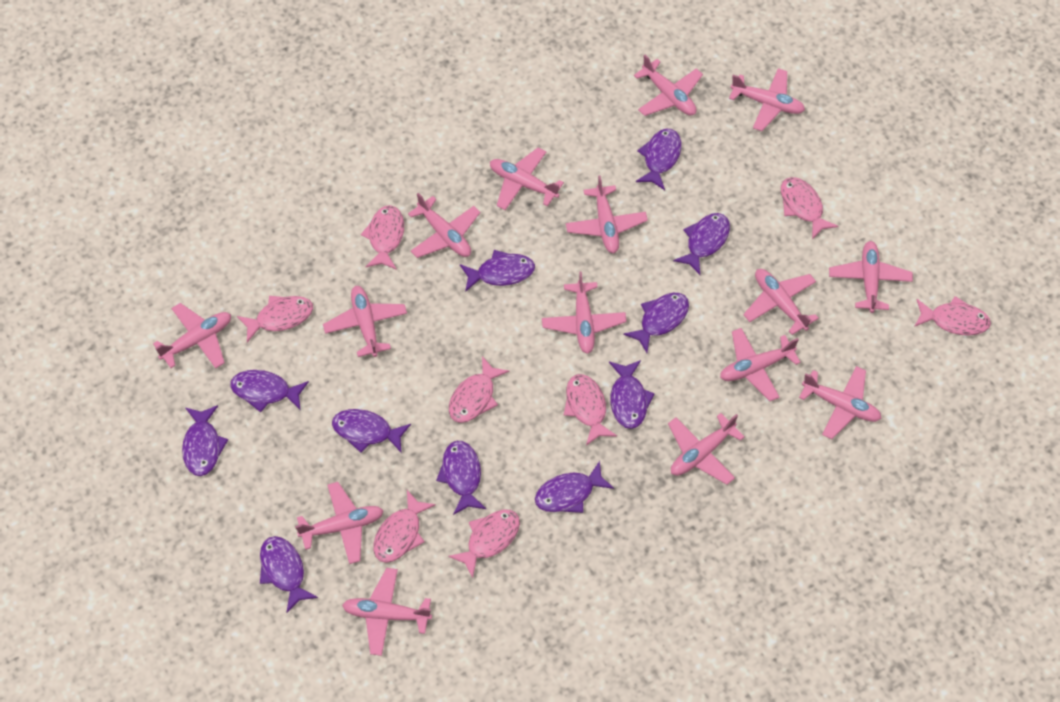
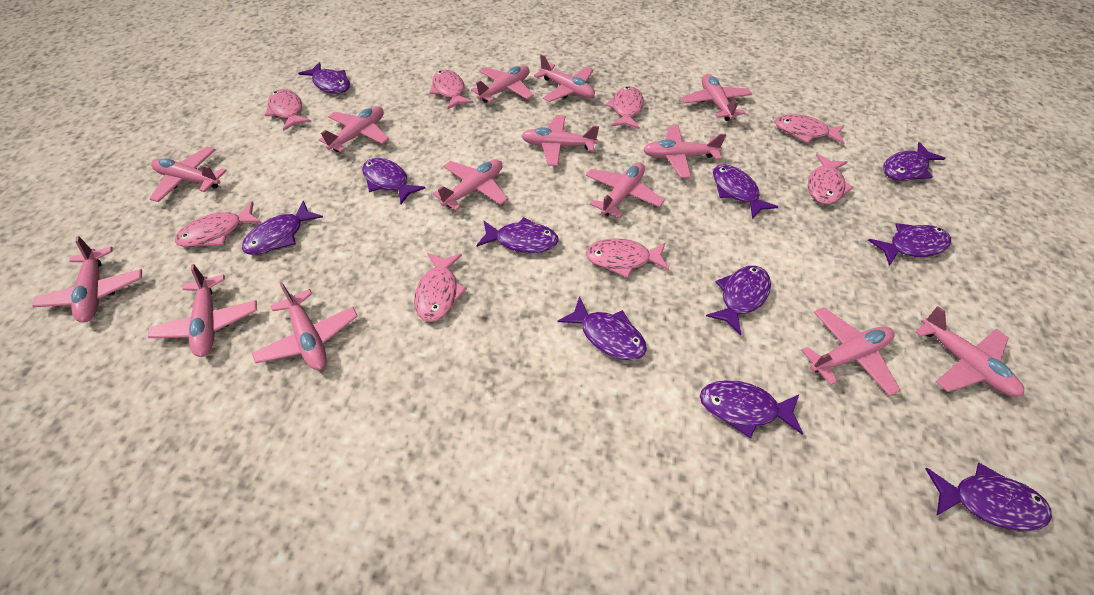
pink plane: 15 -> 14

